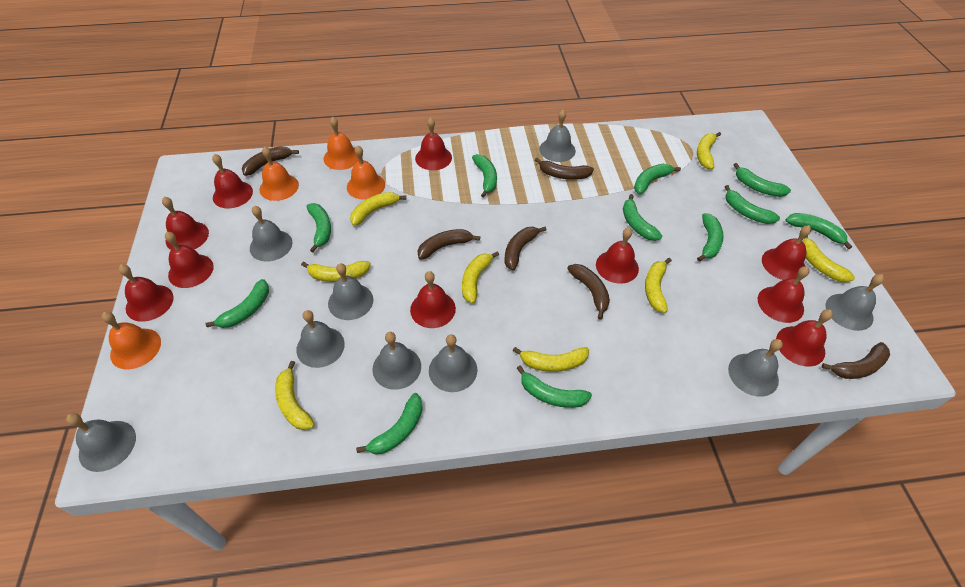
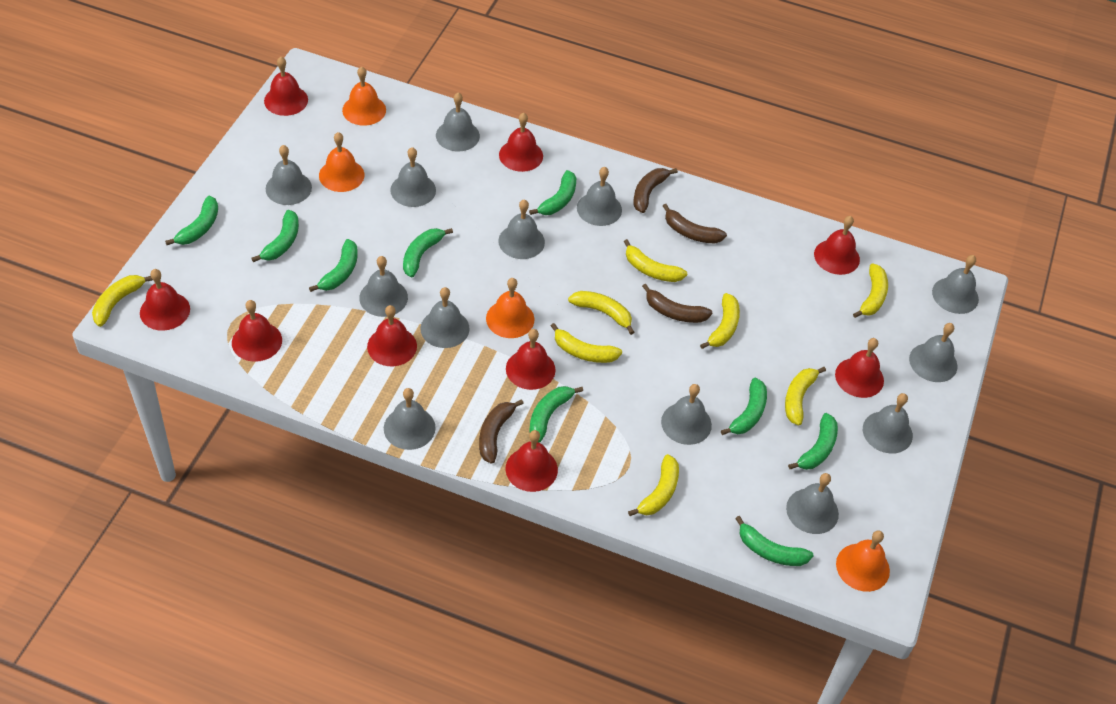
brown banana: 6 -> 4
green banana: 11 -> 9
grey bell: 9 -> 13
red bell: 10 -> 9

